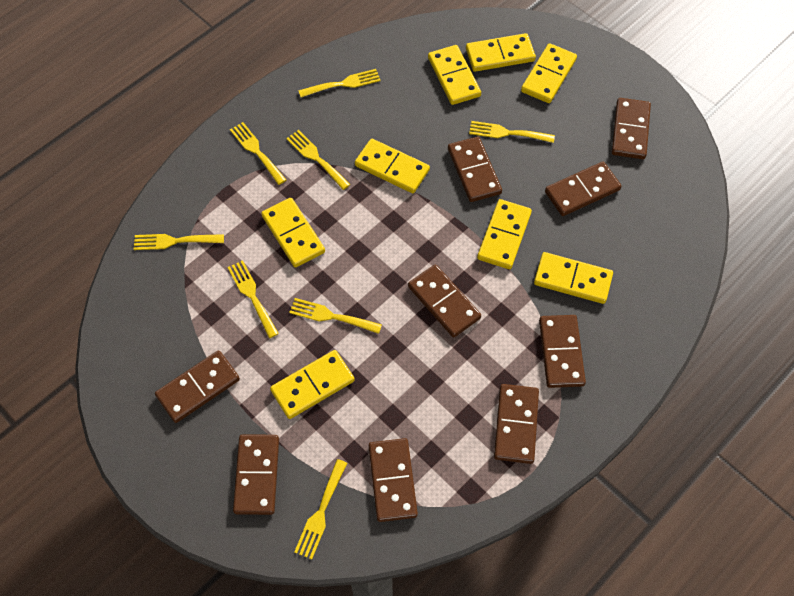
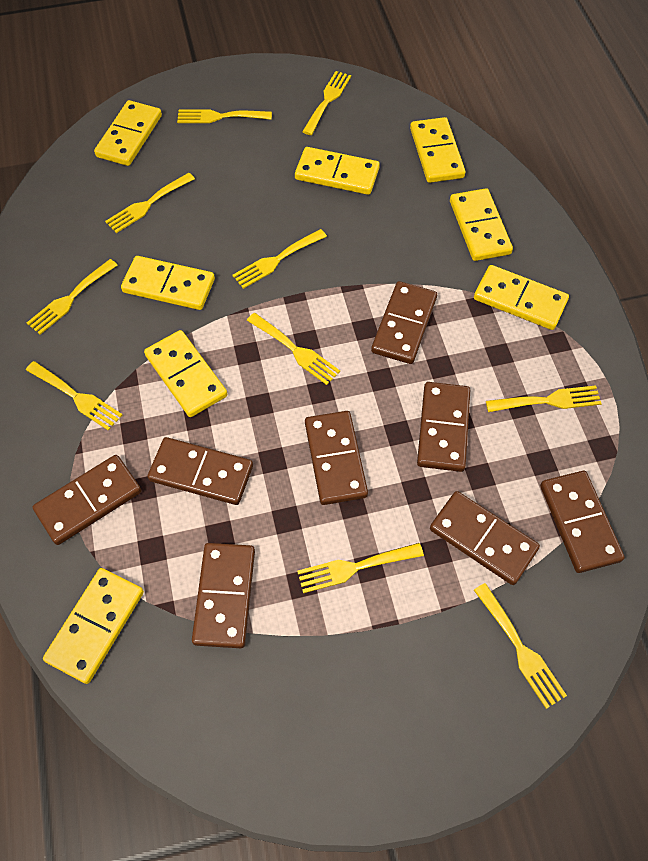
brown domino: 9 -> 8
yellow fork: 8 -> 10

